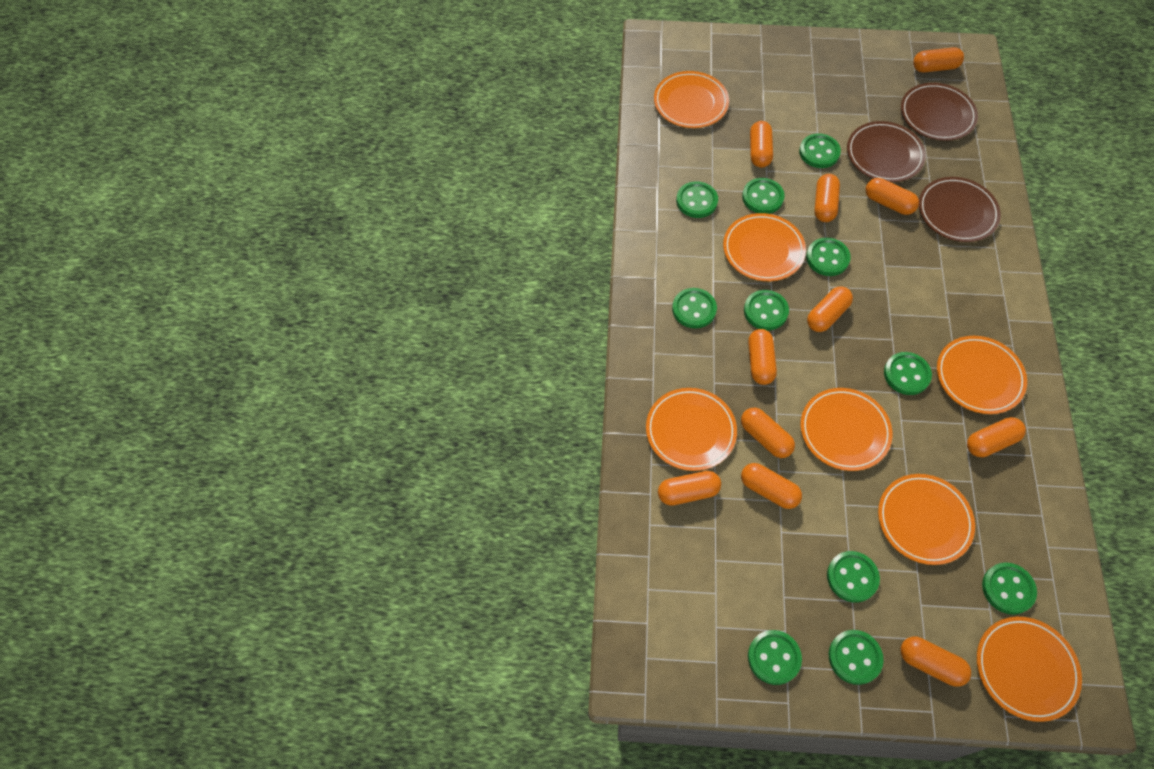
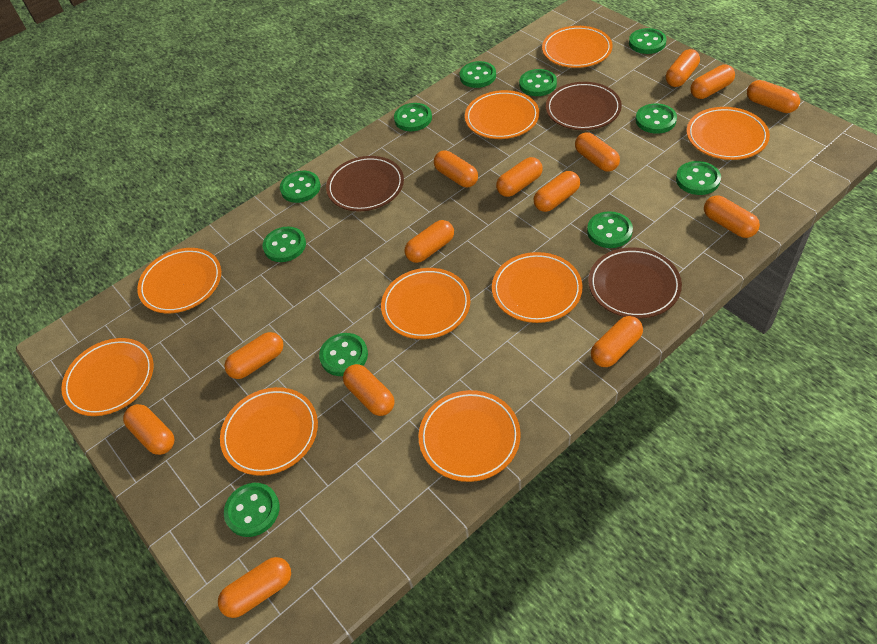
orange capsule: 11 -> 14
orange plate: 7 -> 9

